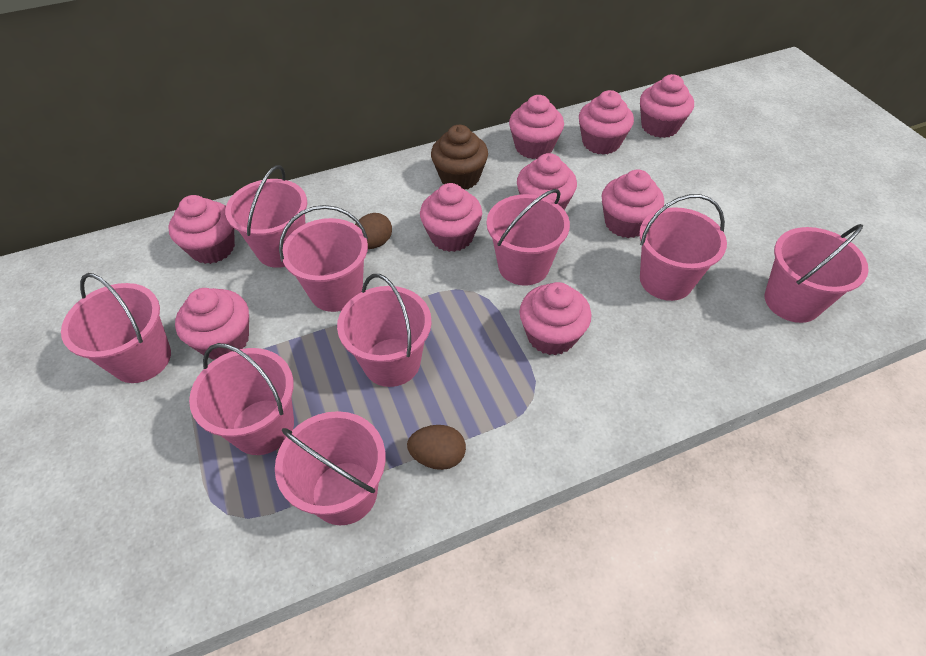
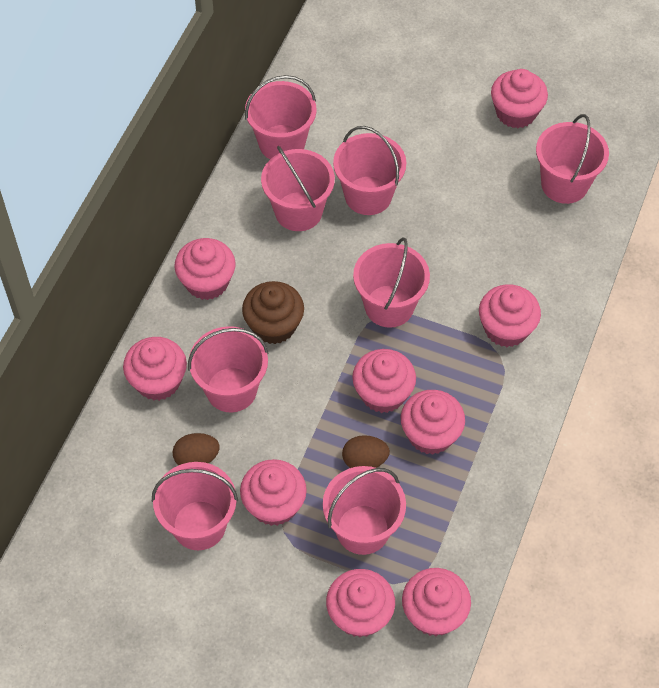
pink bucket: 9 -> 8

